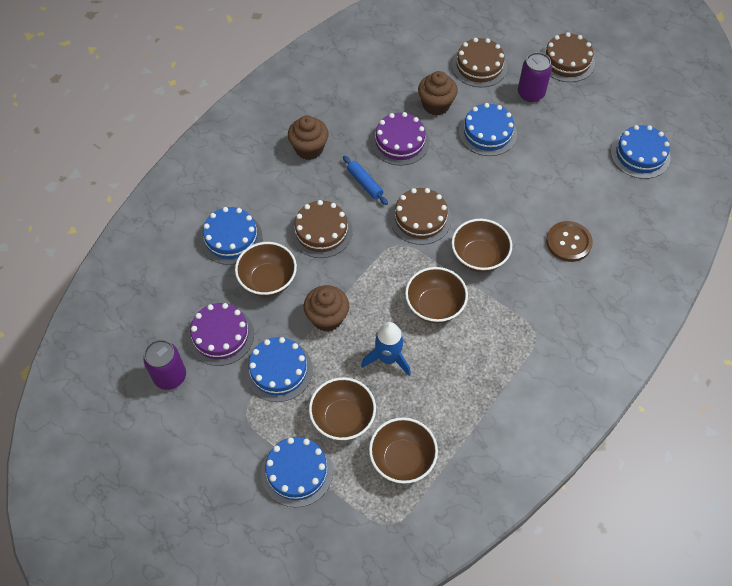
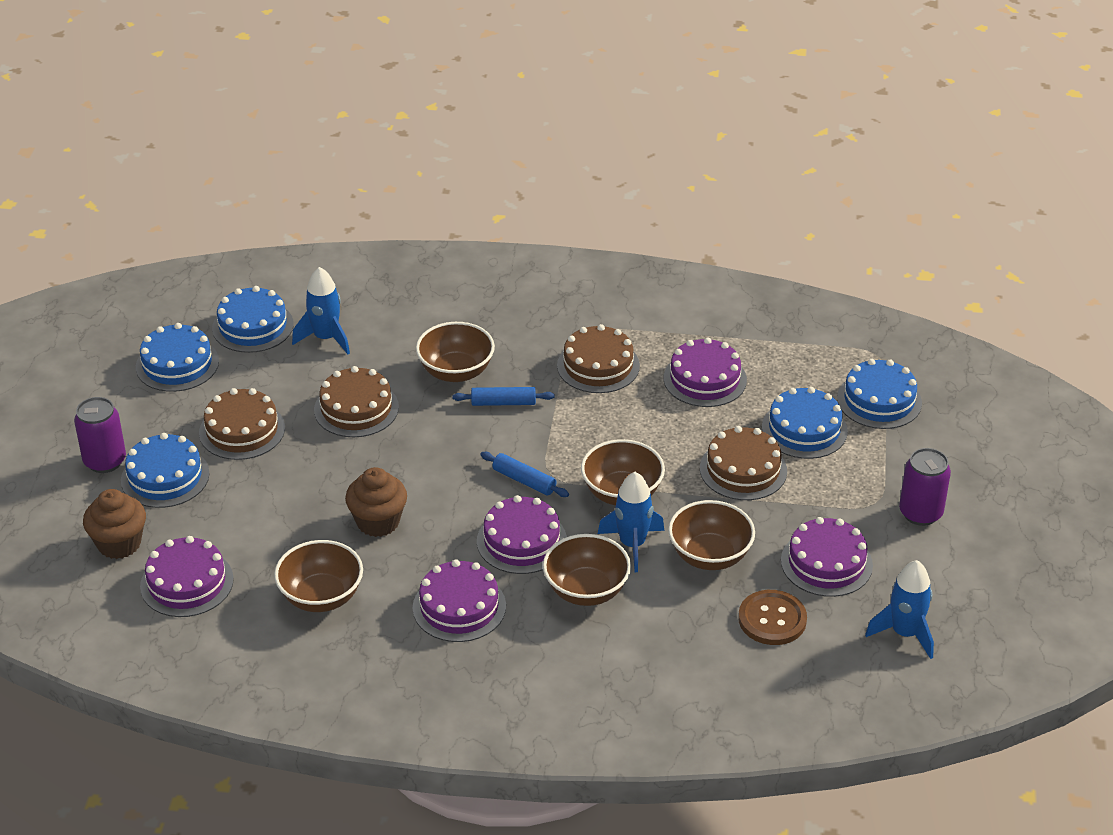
blue rocket: 1 -> 3
blue rolling pin: 1 -> 2
brown cupcake: 3 -> 2
purple cake: 2 -> 5

